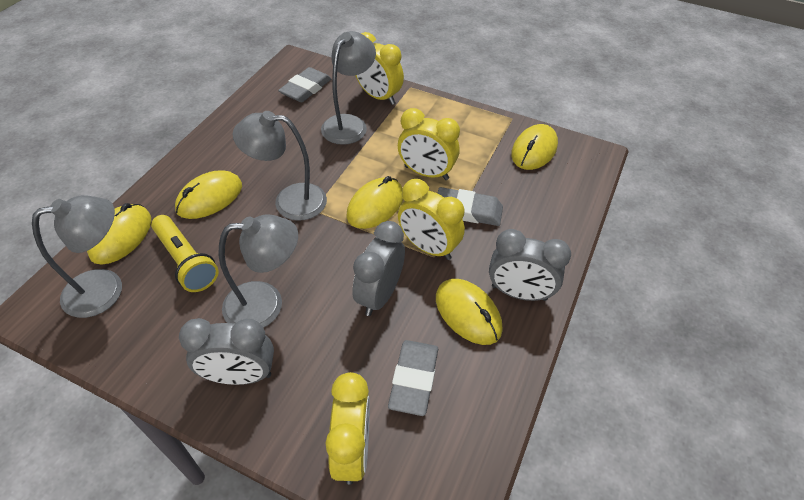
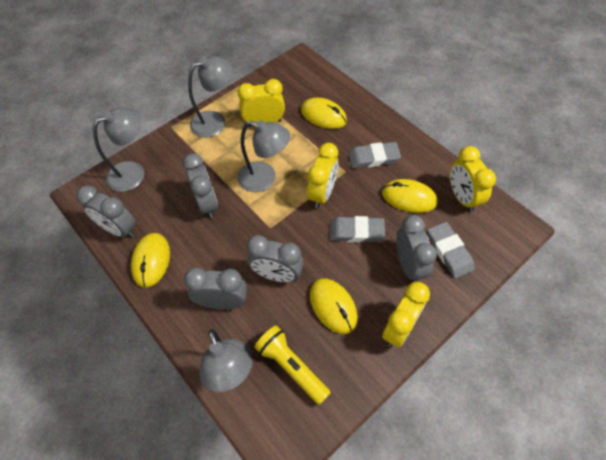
grey clock: 3 -> 5
yellow mouse: 5 -> 4

